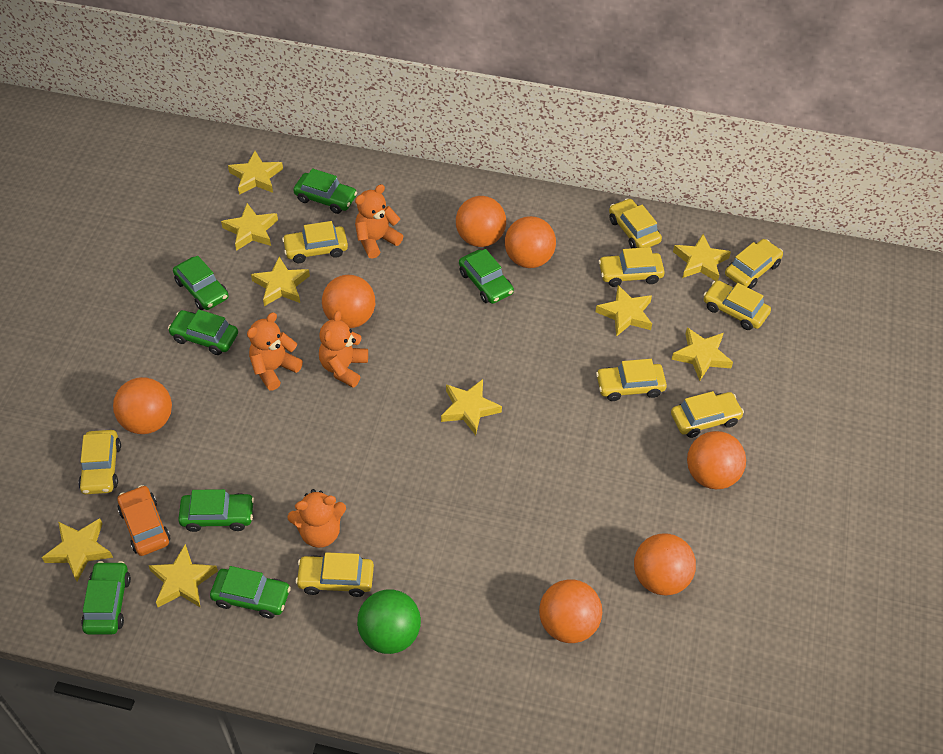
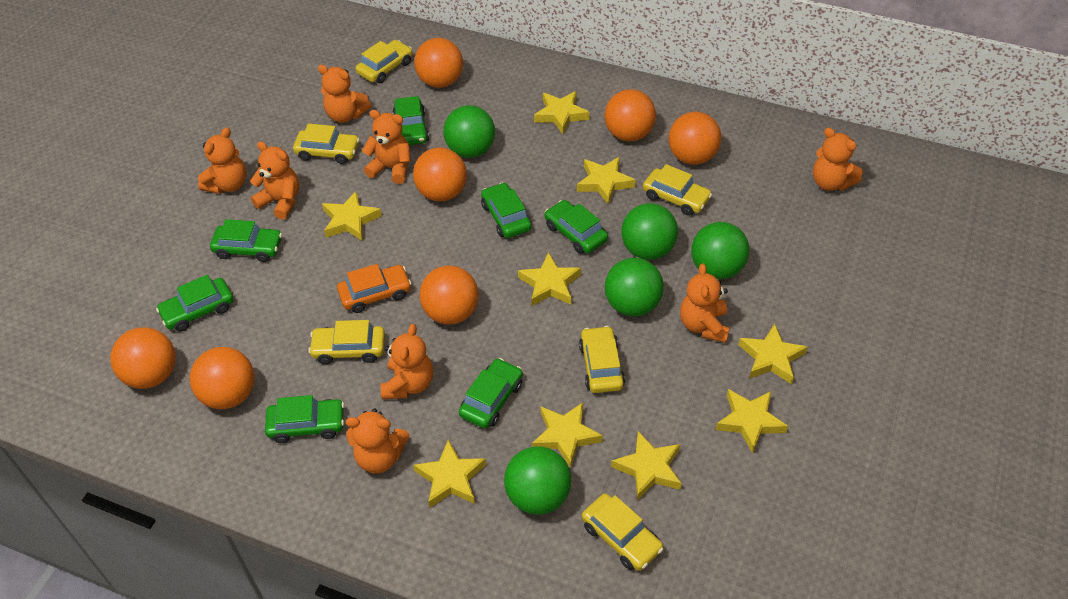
green ball: 1 -> 5
orange teddy bear: 4 -> 8
yellow car: 9 -> 6

